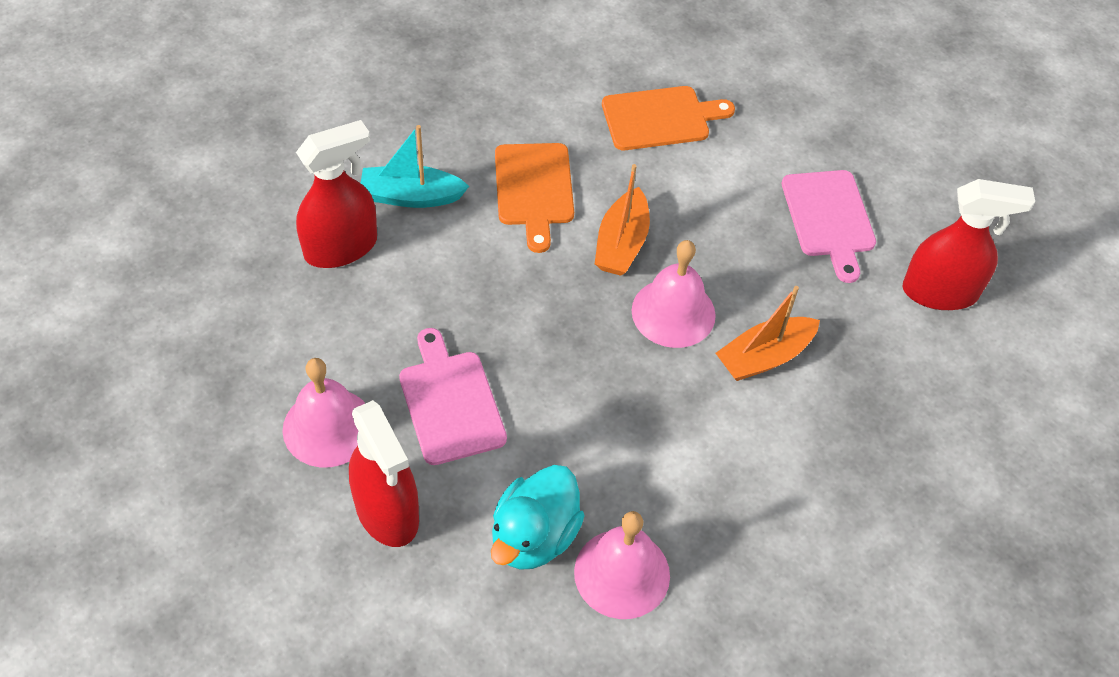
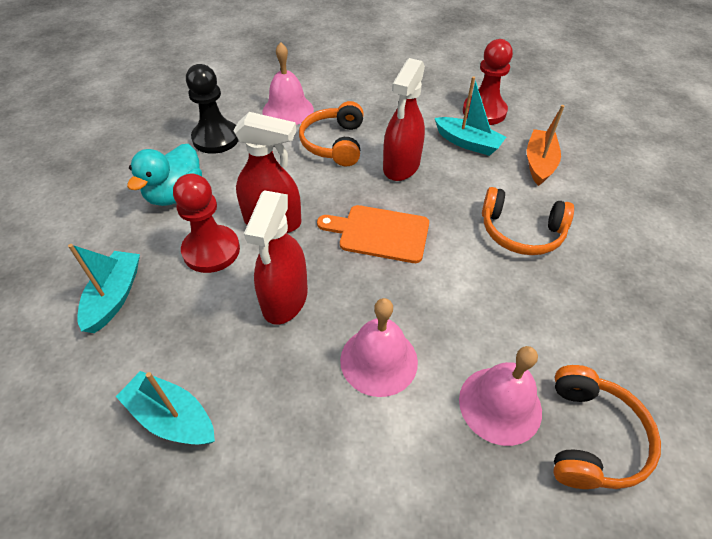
black pawn: 0 -> 1
orange boat: 2 -> 1
orange cutting board: 2 -> 1
orange headphones: 0 -> 3
pink cutting board: 2 -> 0
red pawn: 0 -> 2
turquoise boat: 1 -> 3

